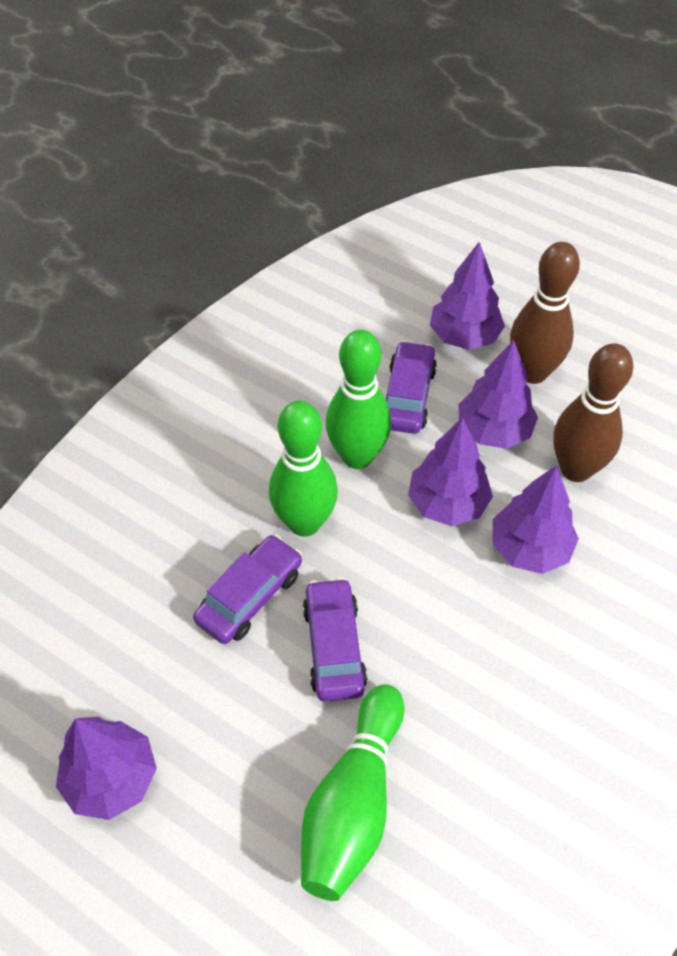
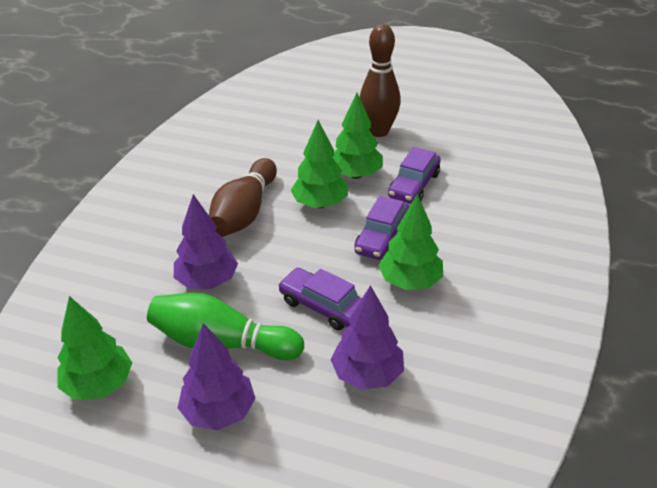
green bowling pin: 3 -> 1
green tree: 0 -> 4
purple tree: 5 -> 3

